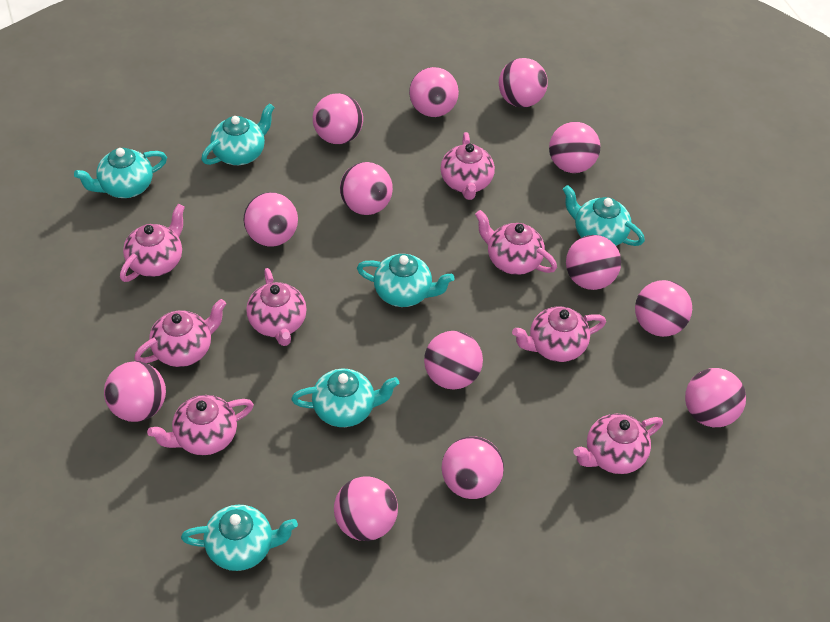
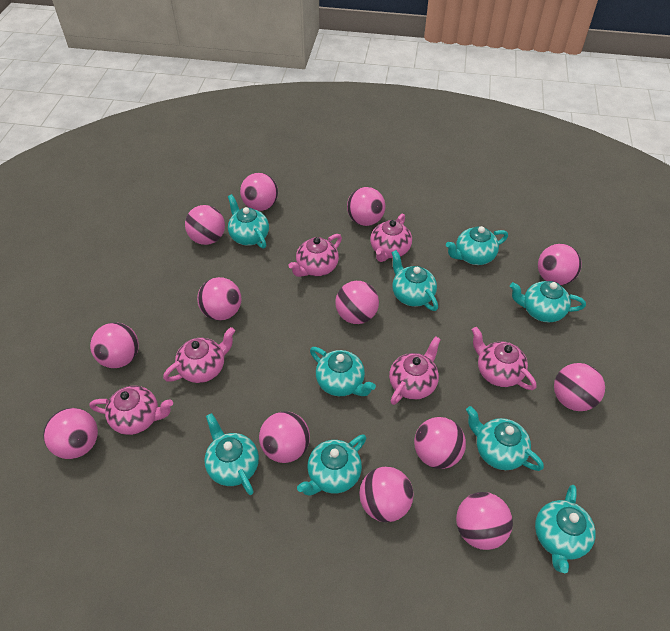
pink teapot: 8 -> 6
turquoise teapot: 6 -> 9

